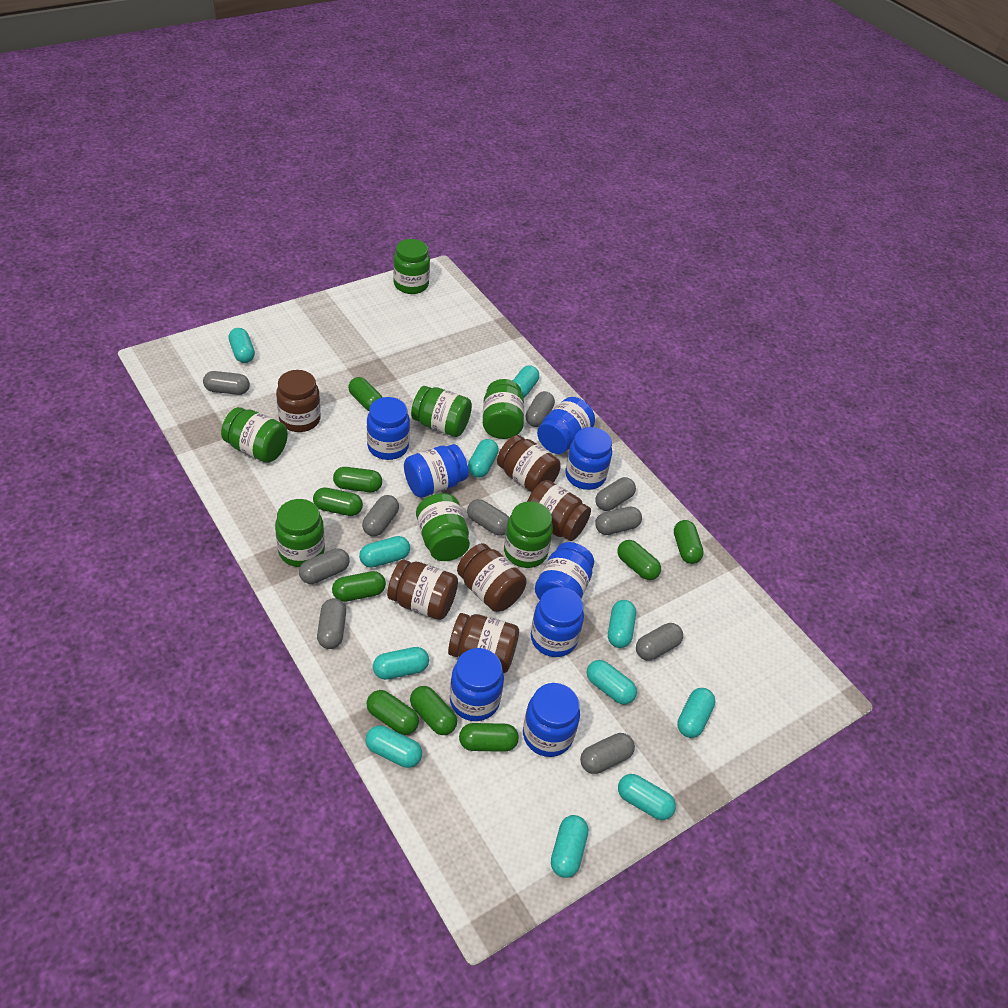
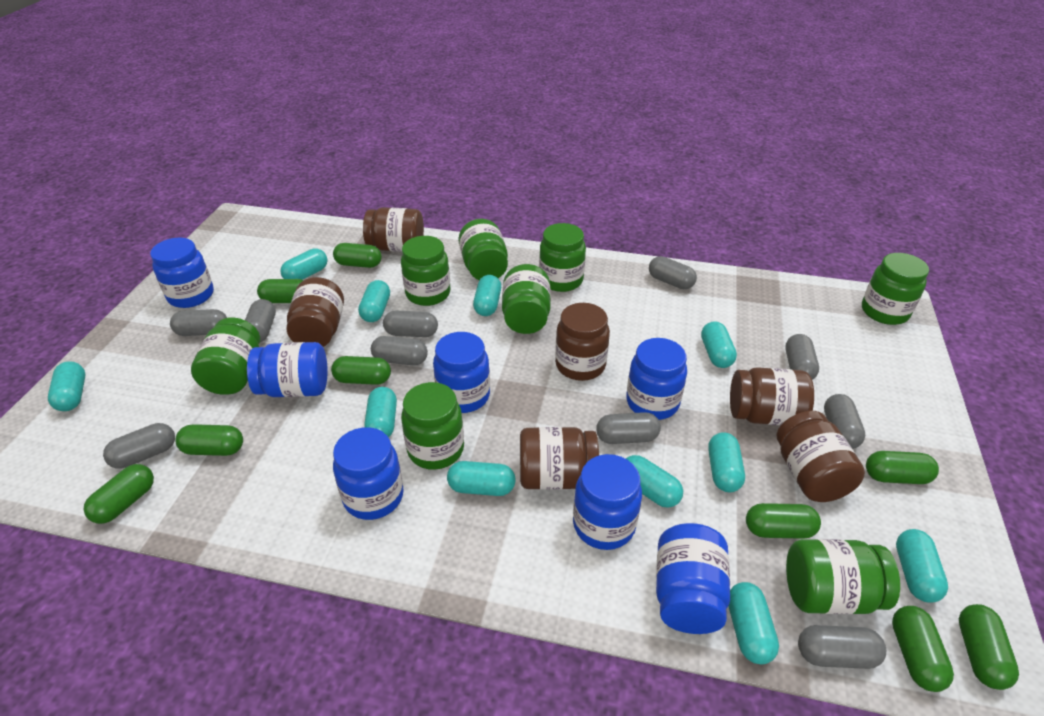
blue jar: 8 -> 7
green jar: 7 -> 8

